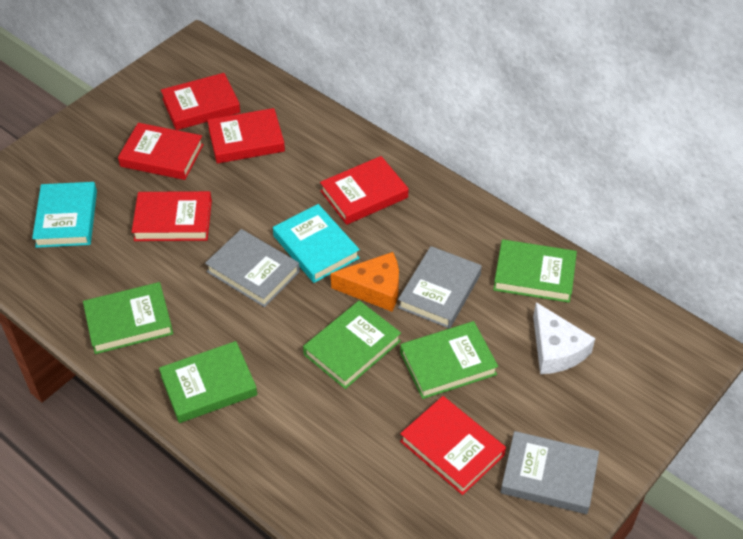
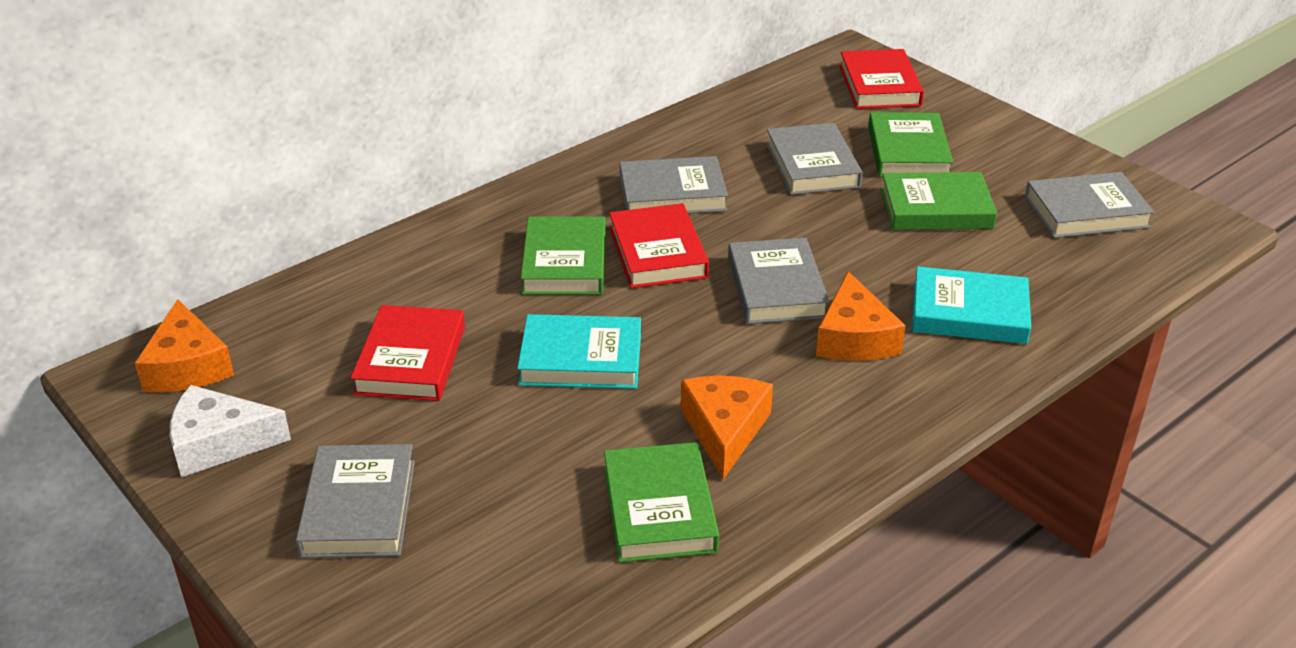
green book: 5 -> 4
grey book: 3 -> 5
orange cheese: 1 -> 3
red book: 6 -> 3

